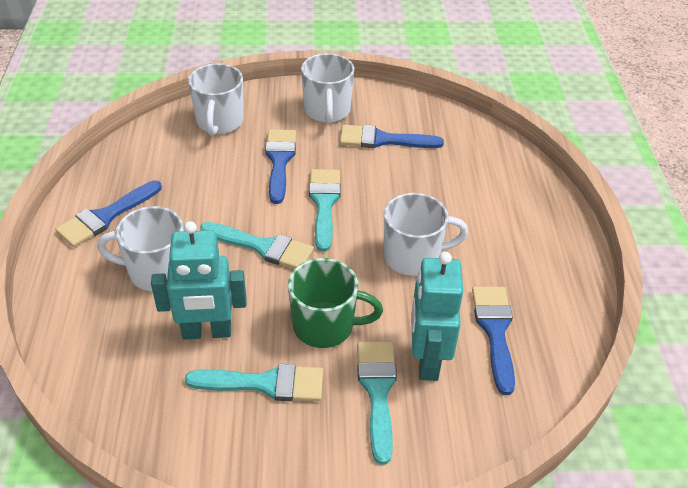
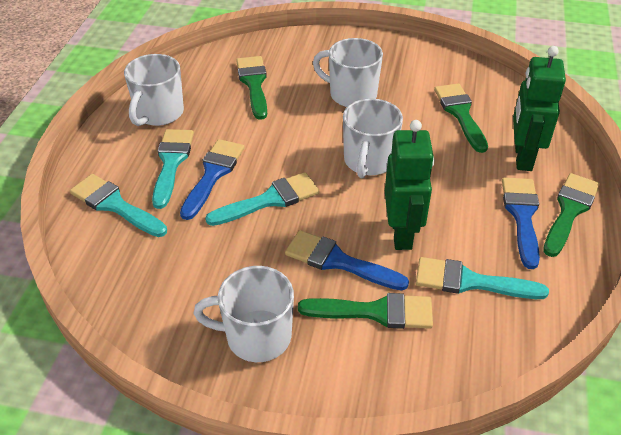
blue brush: 4 -> 3
green brush: 0 -> 4
green mug: 1 -> 0
green robot: 0 -> 2
turquoise robot: 2 -> 0

